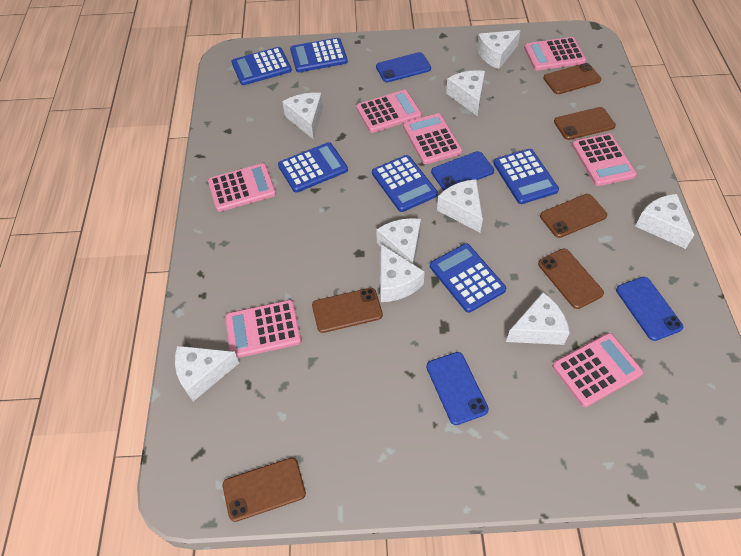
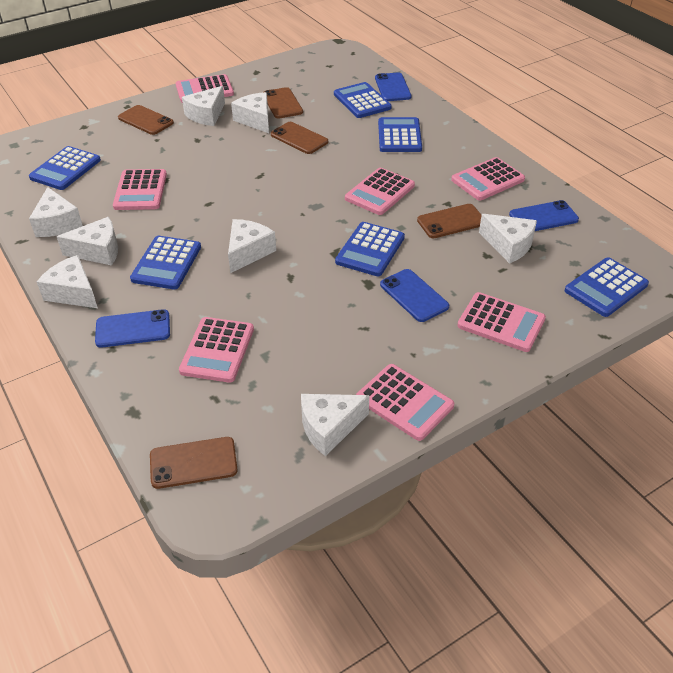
brown phone: 6 -> 5
white cheese: 9 -> 8

